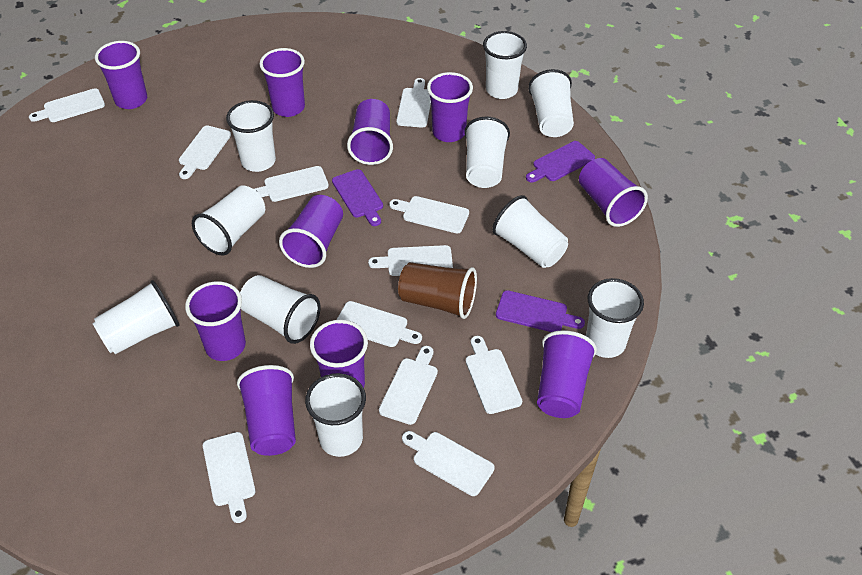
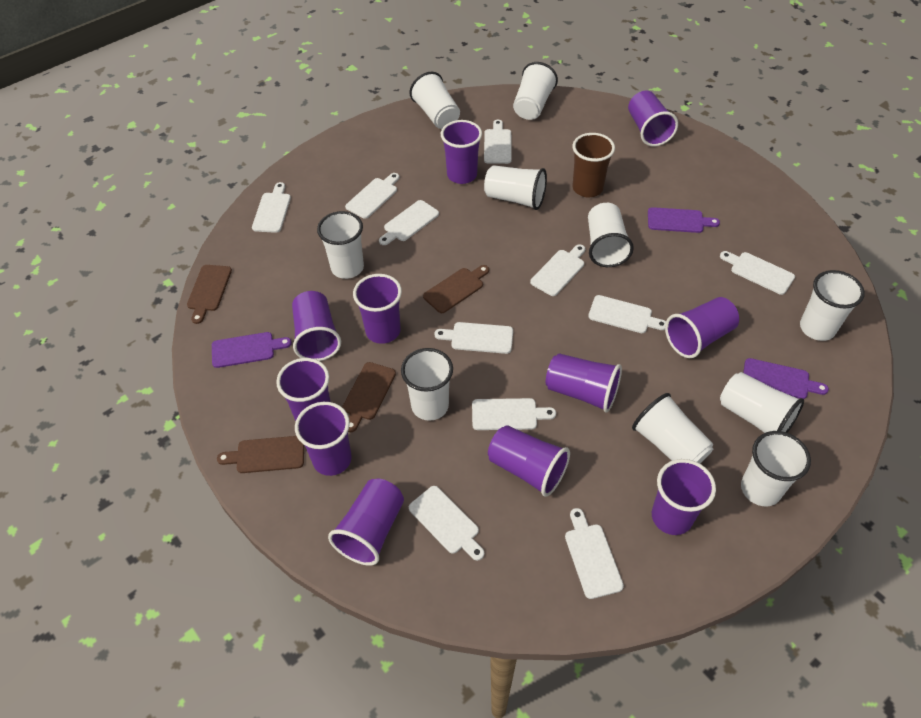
brown cutting board: 0 -> 4
purple cup: 10 -> 11

